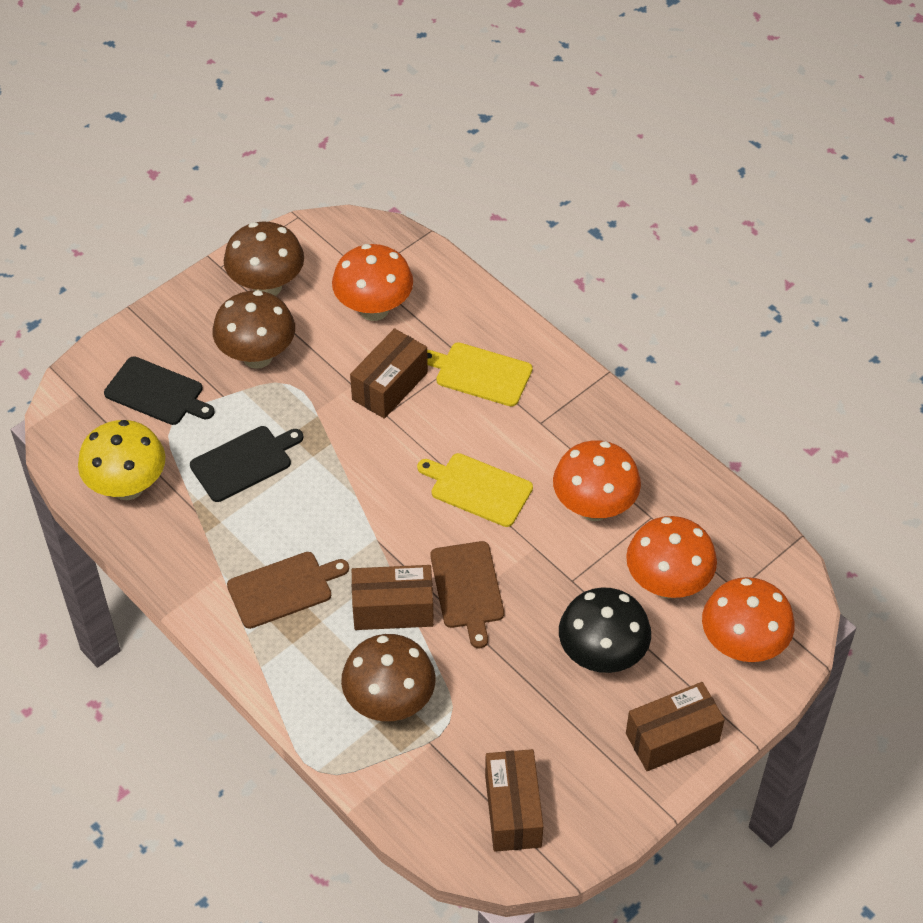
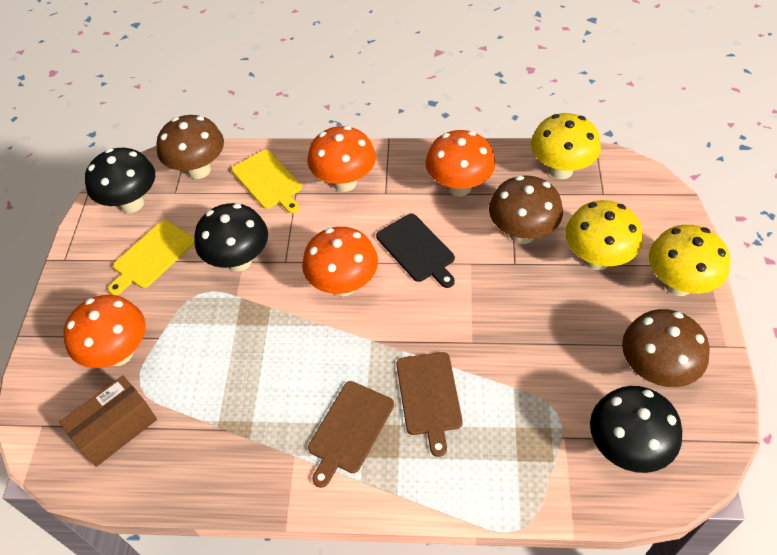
black cutting board: 2 -> 1
black mushroom: 1 -> 3
brown box: 4 -> 1
yellow mushroom: 1 -> 3

